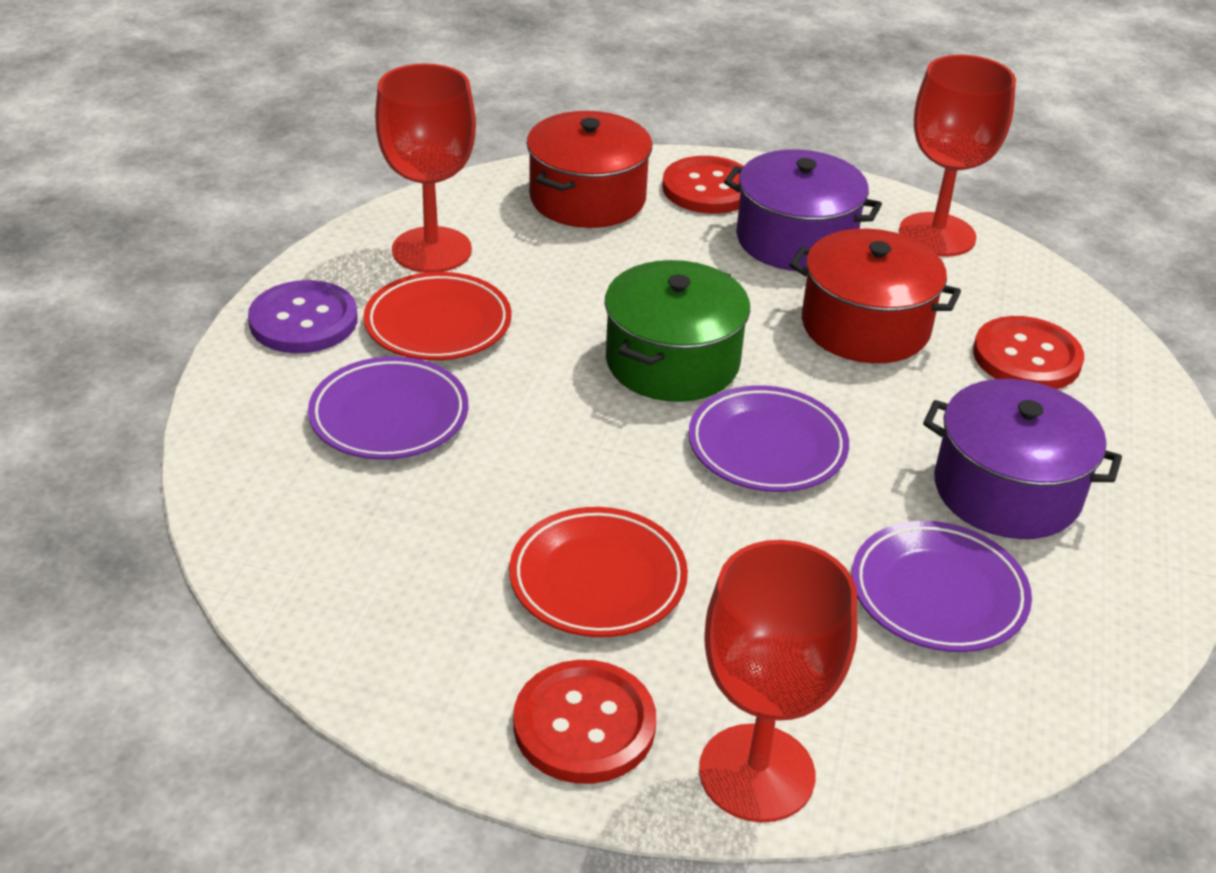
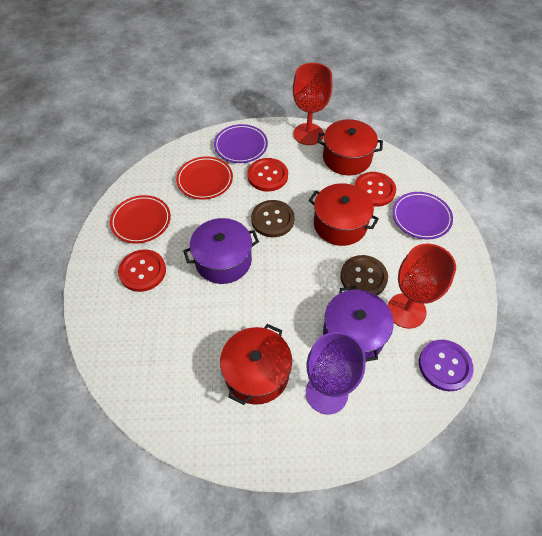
brown button: 0 -> 2
green pot: 1 -> 0
purple goblet: 0 -> 1
purple plate: 3 -> 2
red goblet: 3 -> 2
red pot: 2 -> 3

